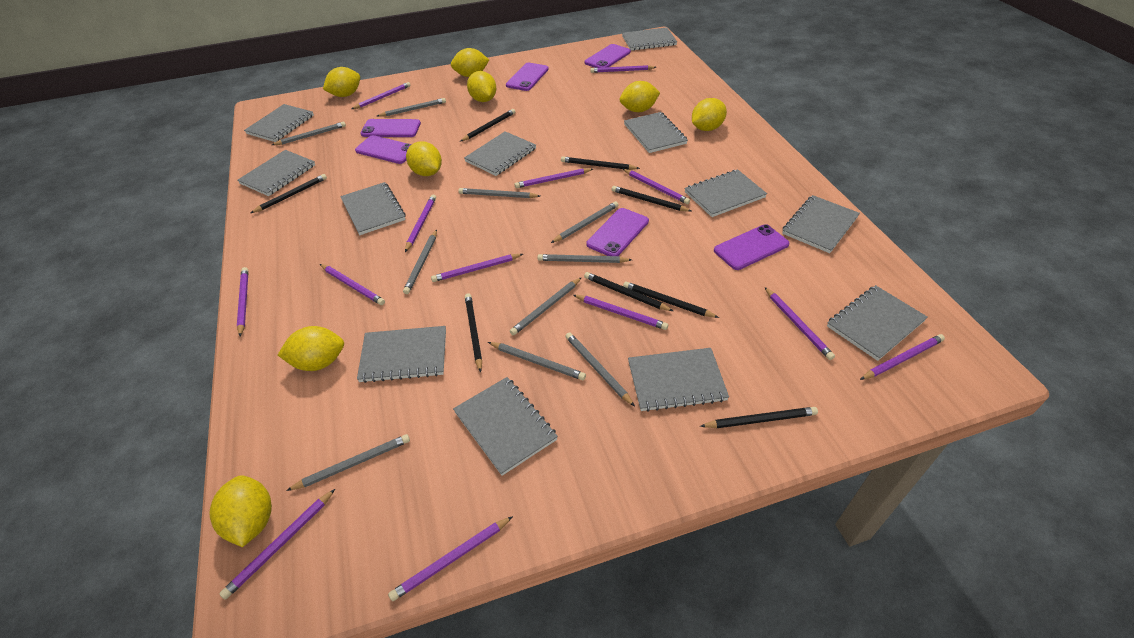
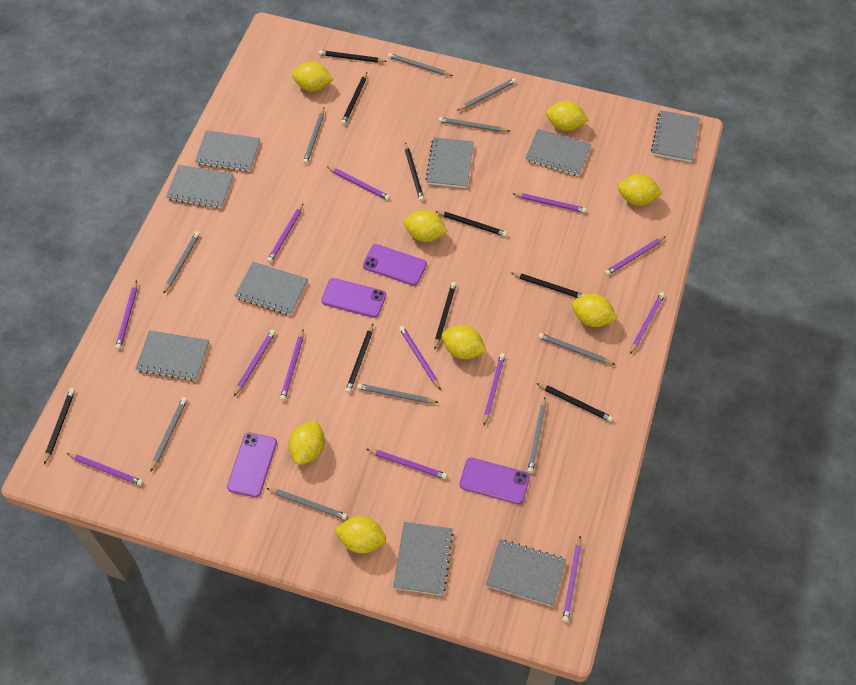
black pencil: 8 -> 9
grey notebook: 12 -> 9
purple phone: 6 -> 4

